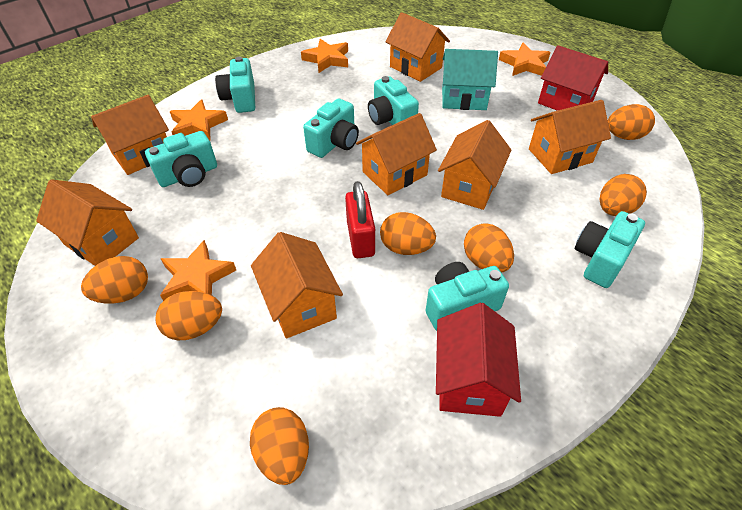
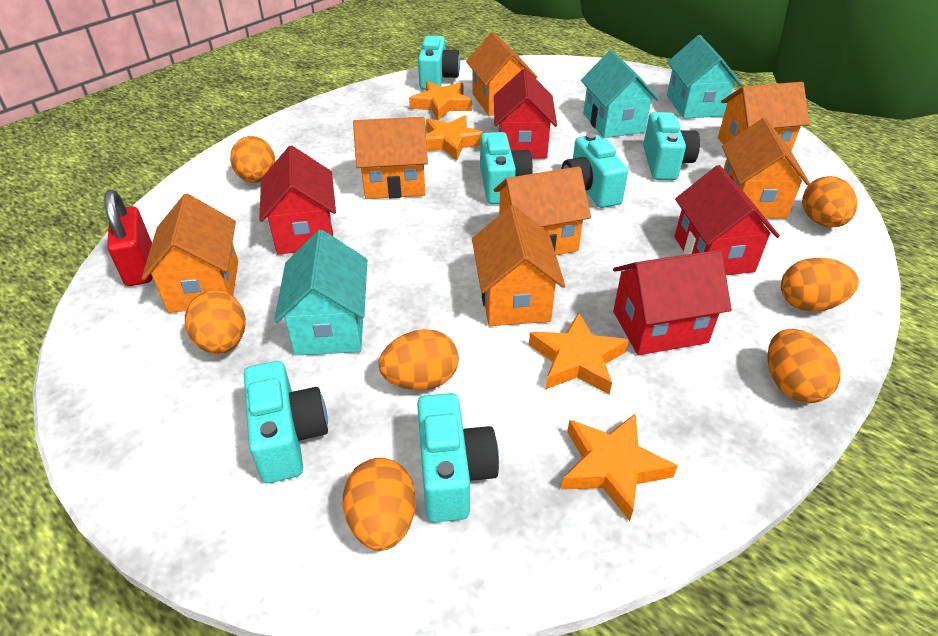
red house: 2 -> 4
turquoise house: 1 -> 3

